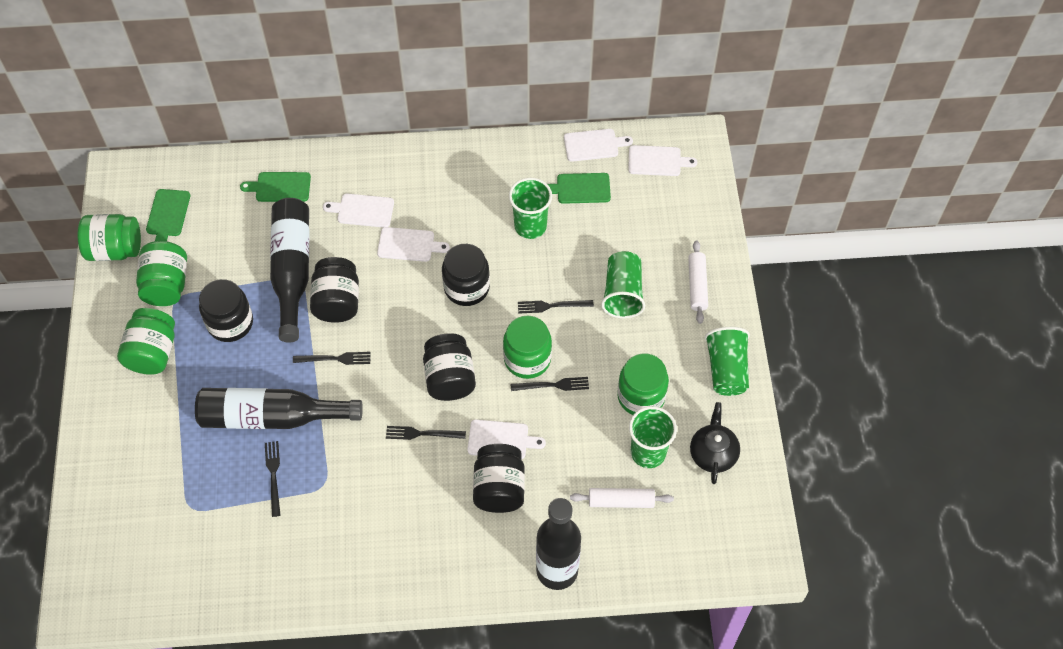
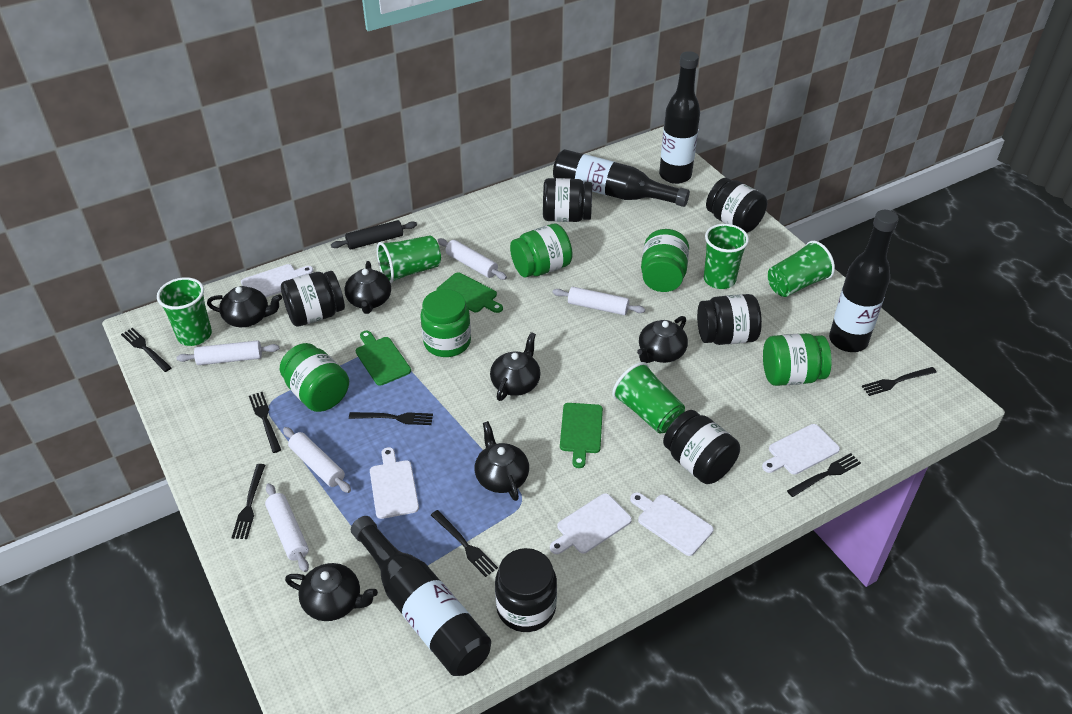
black bottle: 3 -> 4
black fork: 5 -> 7
black jar: 5 -> 6
black rolling pin: 0 -> 1
black teapot: 1 -> 6
green cup: 4 -> 5
white rolling pin: 2 -> 5

